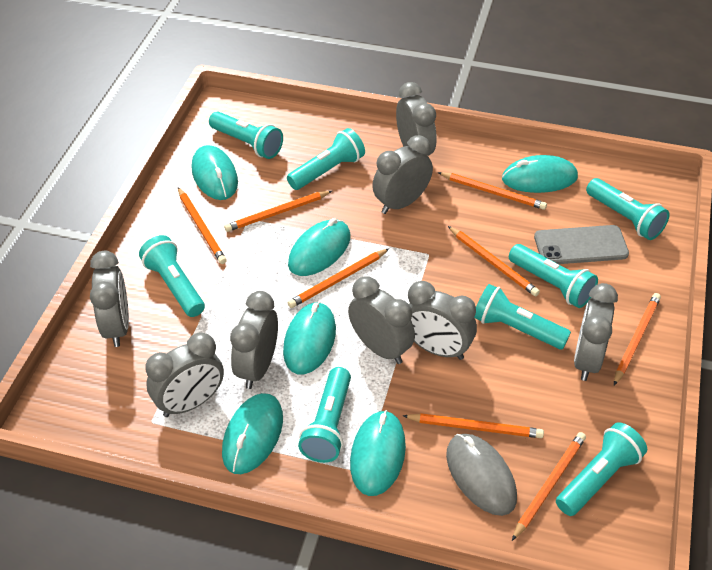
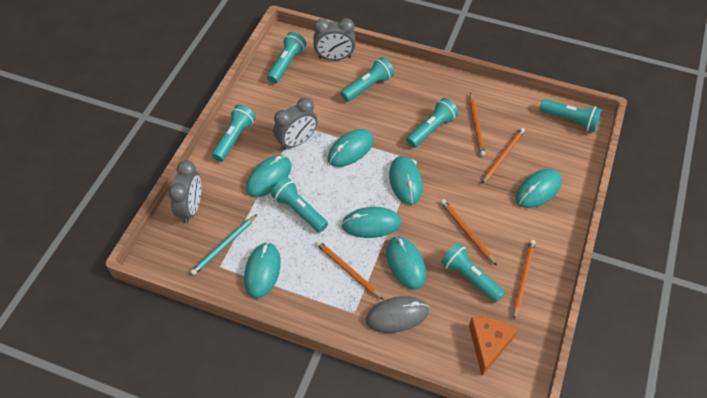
grey clock: 8 -> 3
grey phone: 1 -> 0
orange cheese: 0 -> 1
orange pencil: 8 -> 5
turquoise flashlight: 8 -> 7
turquoise mouse: 6 -> 7
turquoise pencil: 0 -> 1

